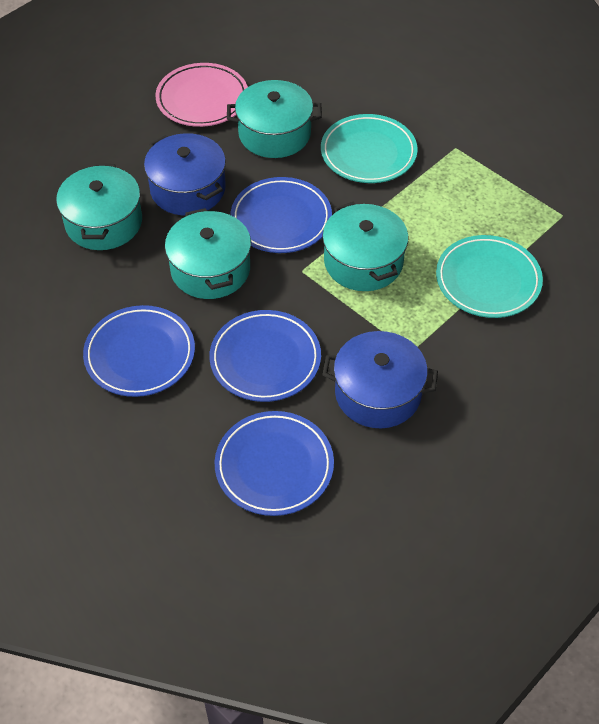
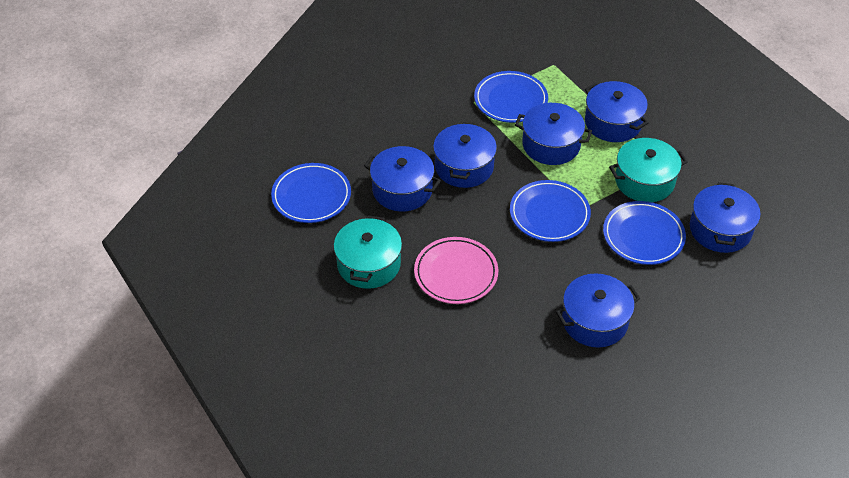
blue pot: 2 -> 6
turquoise plate: 2 -> 0
turquoise pot: 4 -> 2

